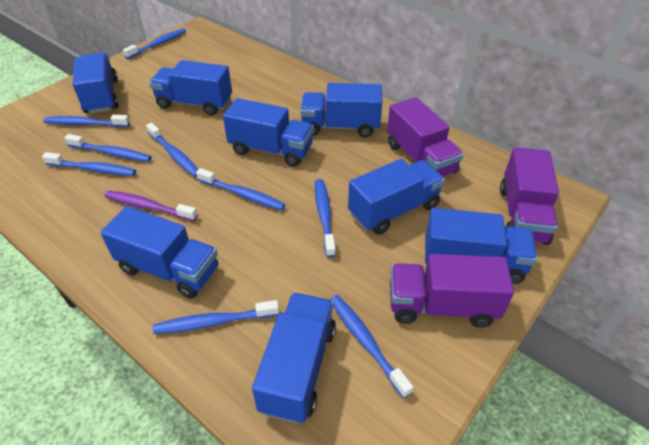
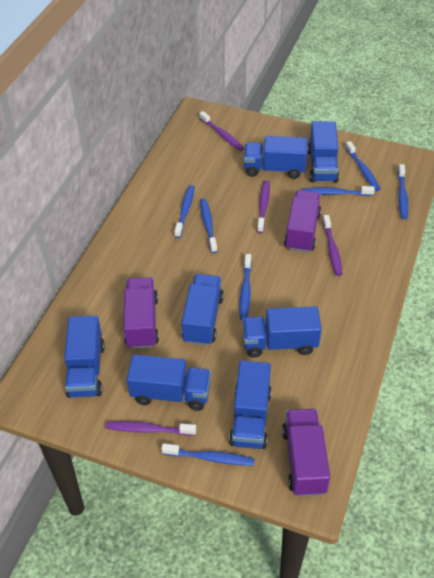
blue toothbrush: 9 -> 7
blue truck: 8 -> 7
purple toothbrush: 1 -> 4

